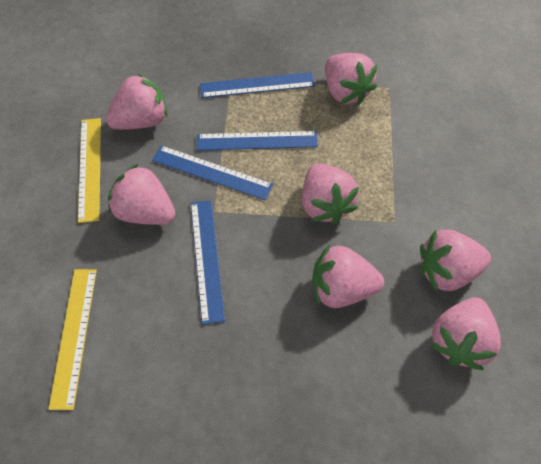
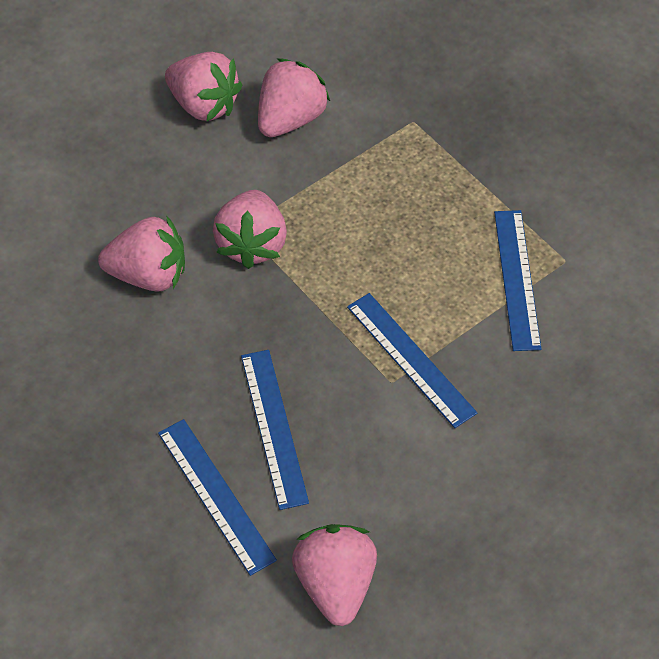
pink strawberry: 7 -> 5
yellow ruler: 2 -> 0

